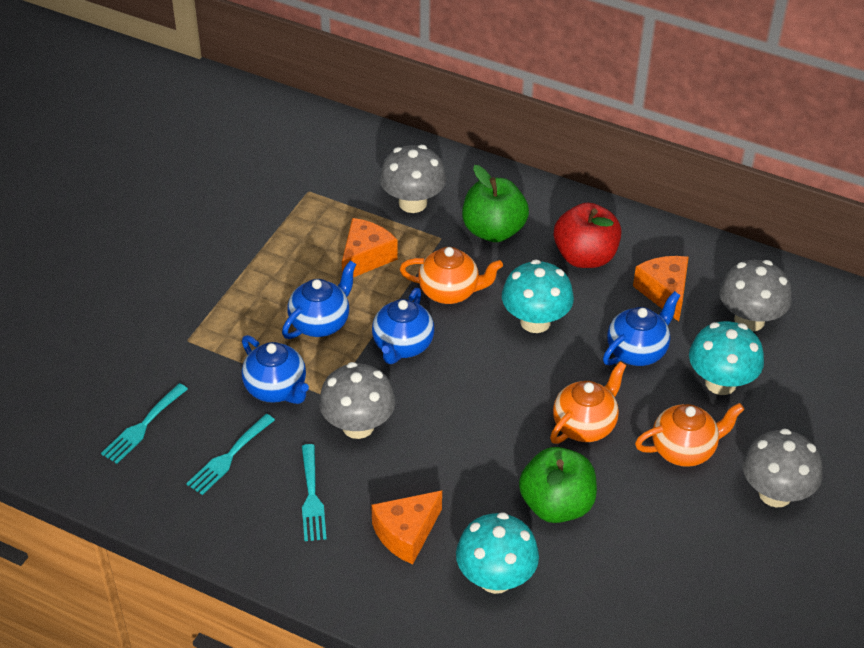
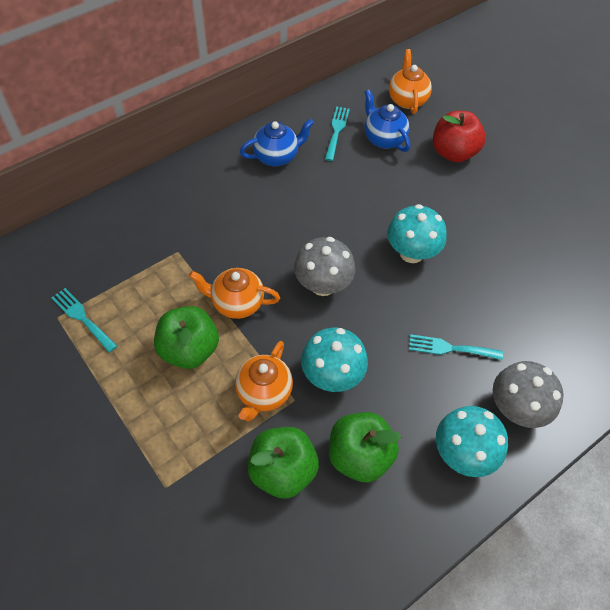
blue teapot: 4 -> 2
green apple: 2 -> 3
grey mushroom: 4 -> 2
orange cheese: 3 -> 0

